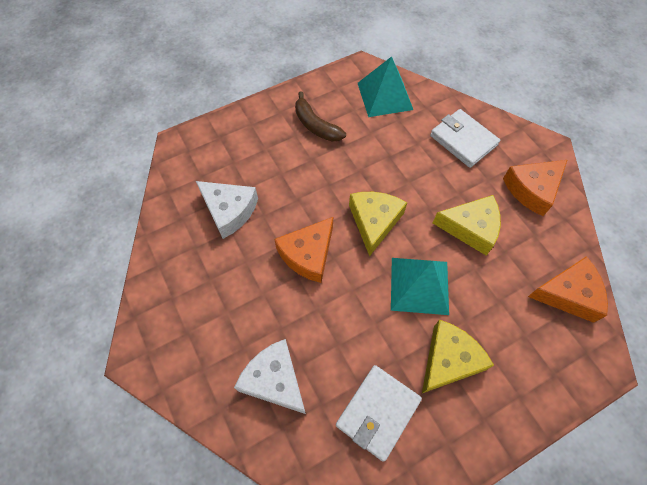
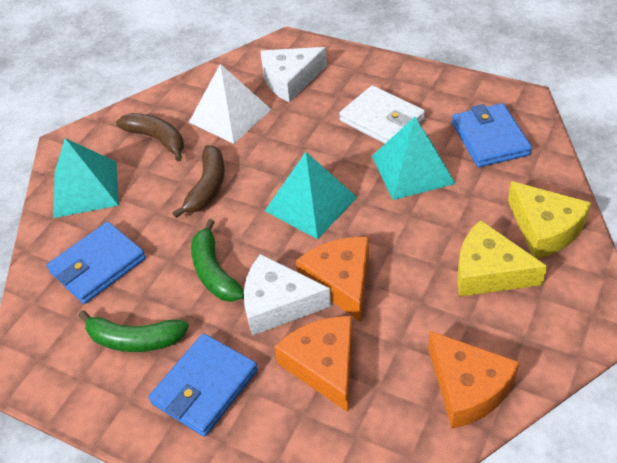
blue wallet: 0 -> 3
brown banana: 1 -> 2
green banana: 0 -> 2
turquoise pyramid: 2 -> 3
white pyramid: 0 -> 1
white wallet: 2 -> 1
yellow cheese: 3 -> 2

